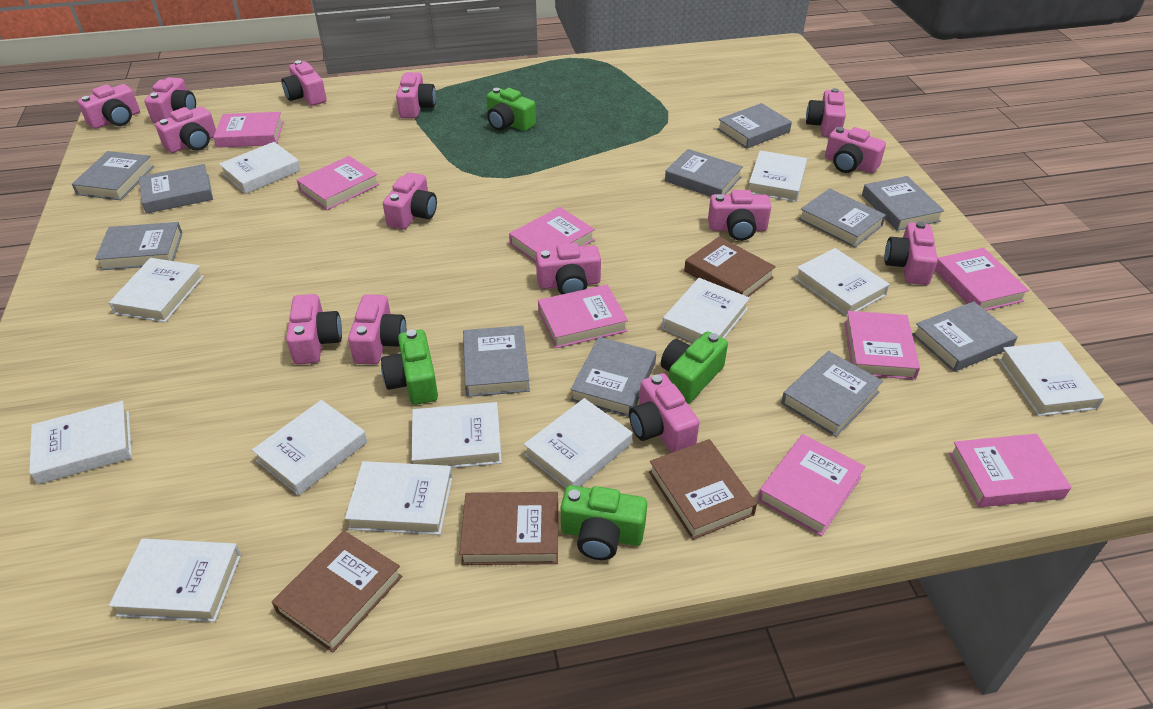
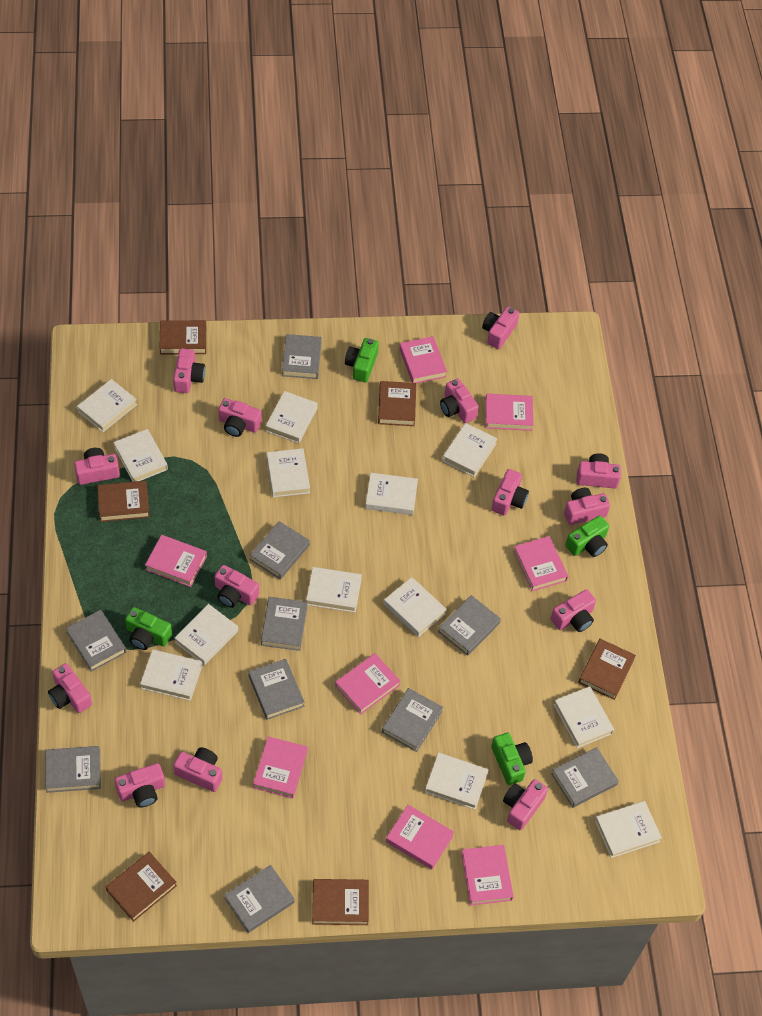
brown book: 4 -> 6
grey book: 11 -> 10
white book: 12 -> 13

